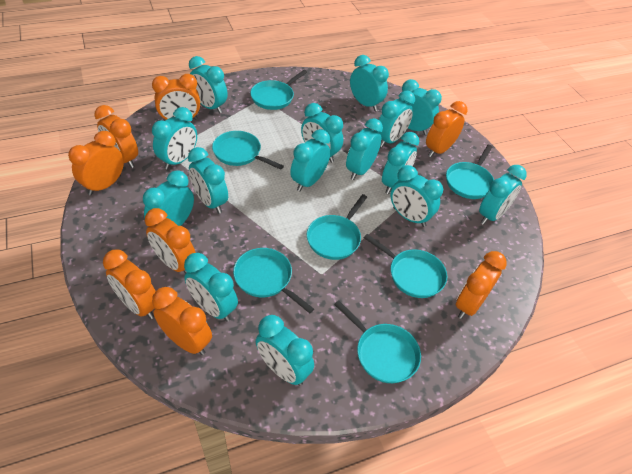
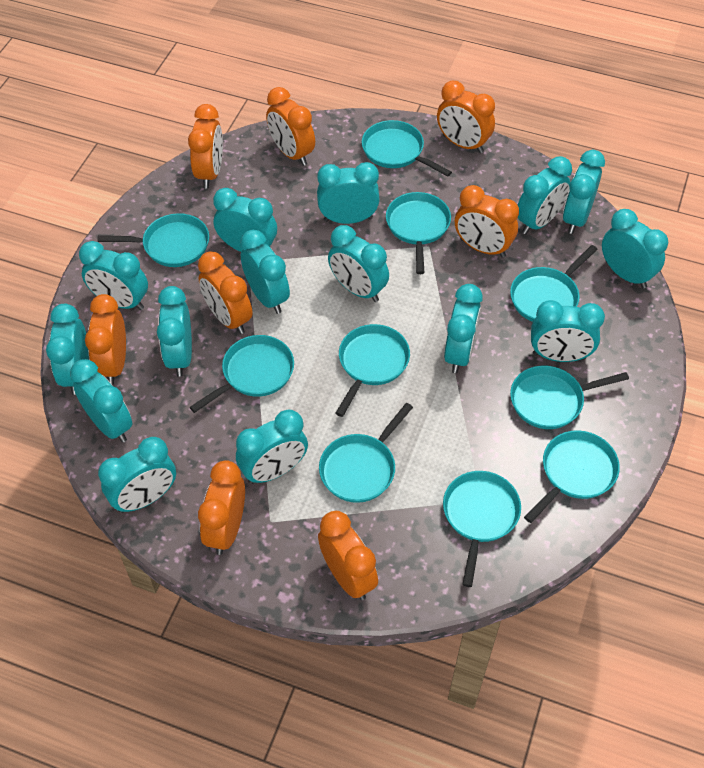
turquoise pan: 7 -> 10

